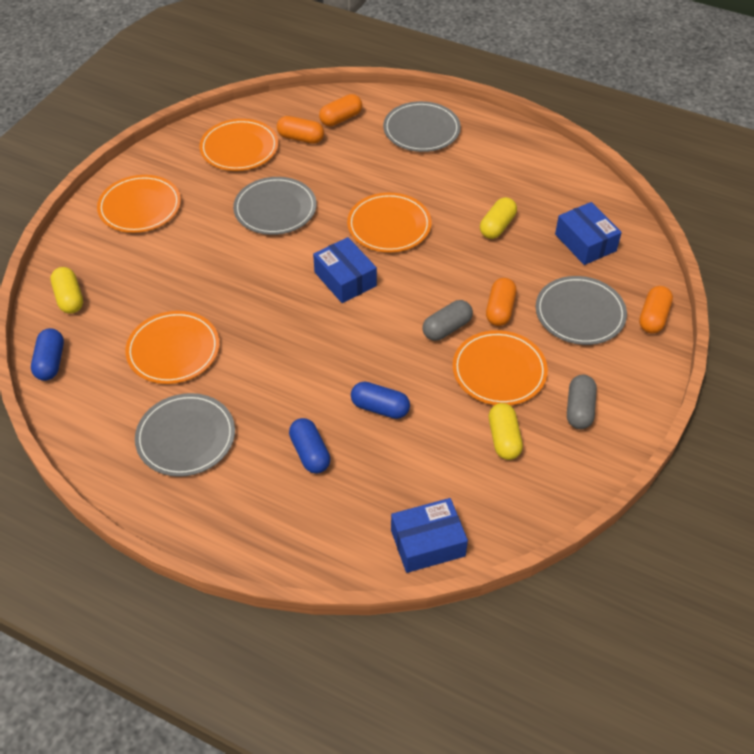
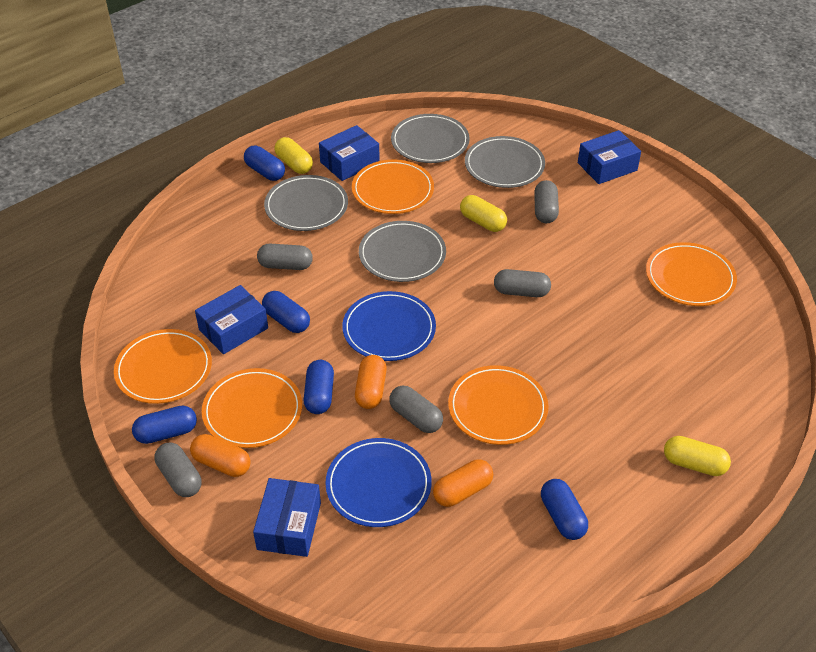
blue box: 3 -> 4
blue capsule: 3 -> 5
blue plate: 0 -> 2
grey capsule: 2 -> 5
orange capsule: 4 -> 3

